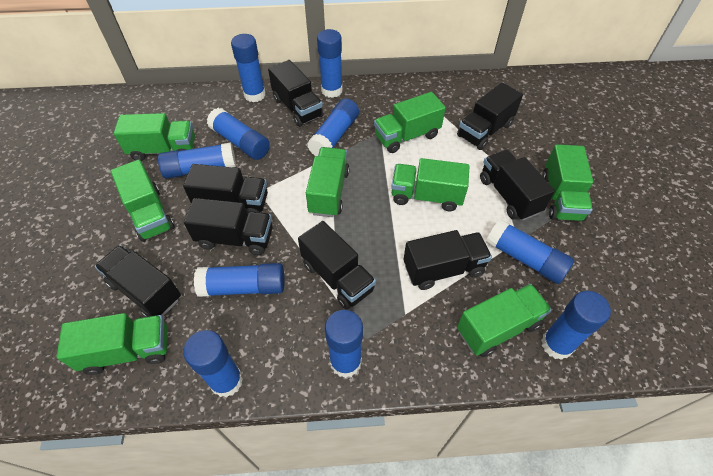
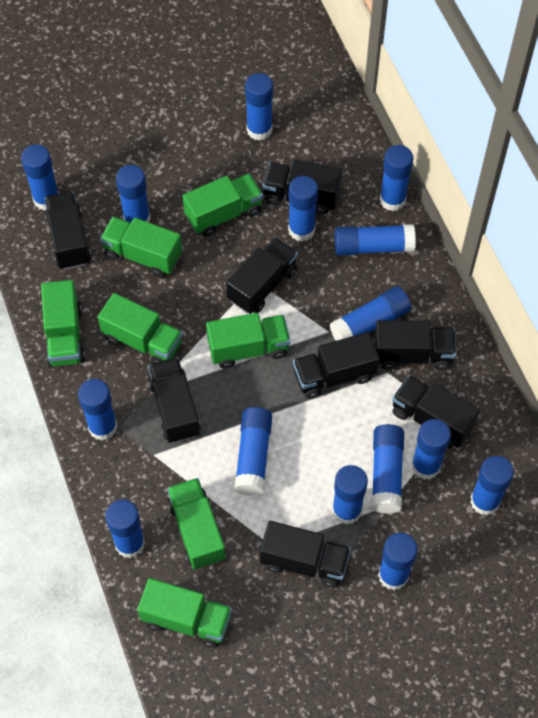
blue glue stick: 10 -> 15
green truck: 8 -> 7

